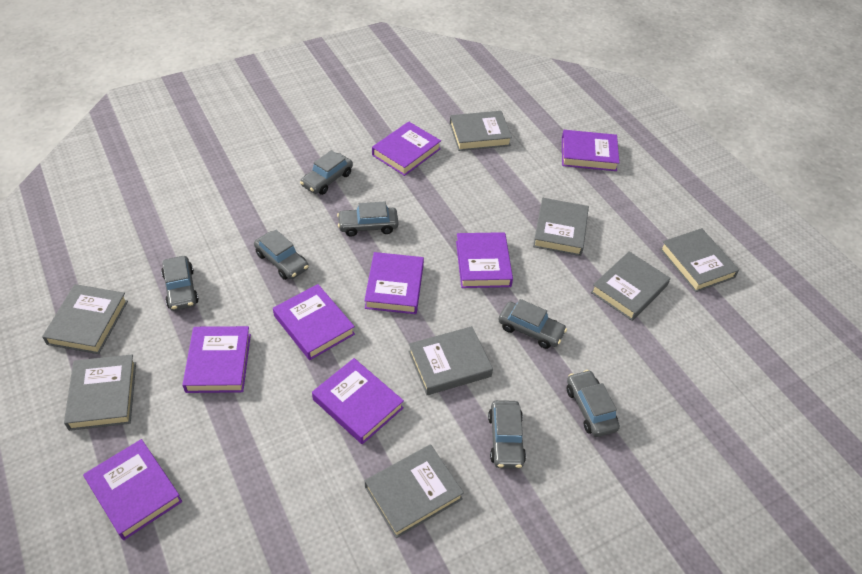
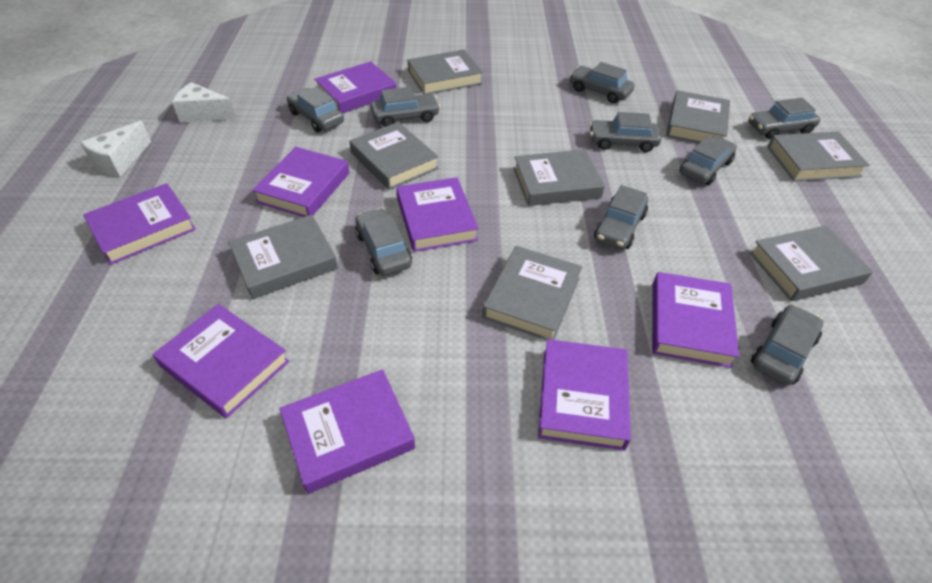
grey car: 7 -> 9
white cheese: 0 -> 2

